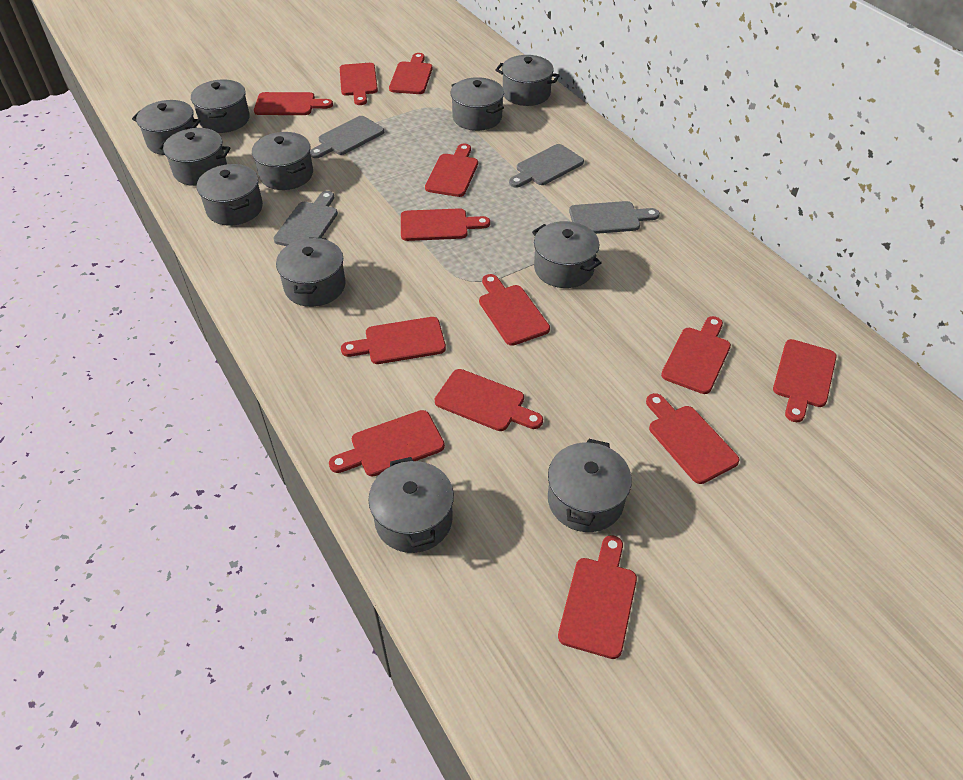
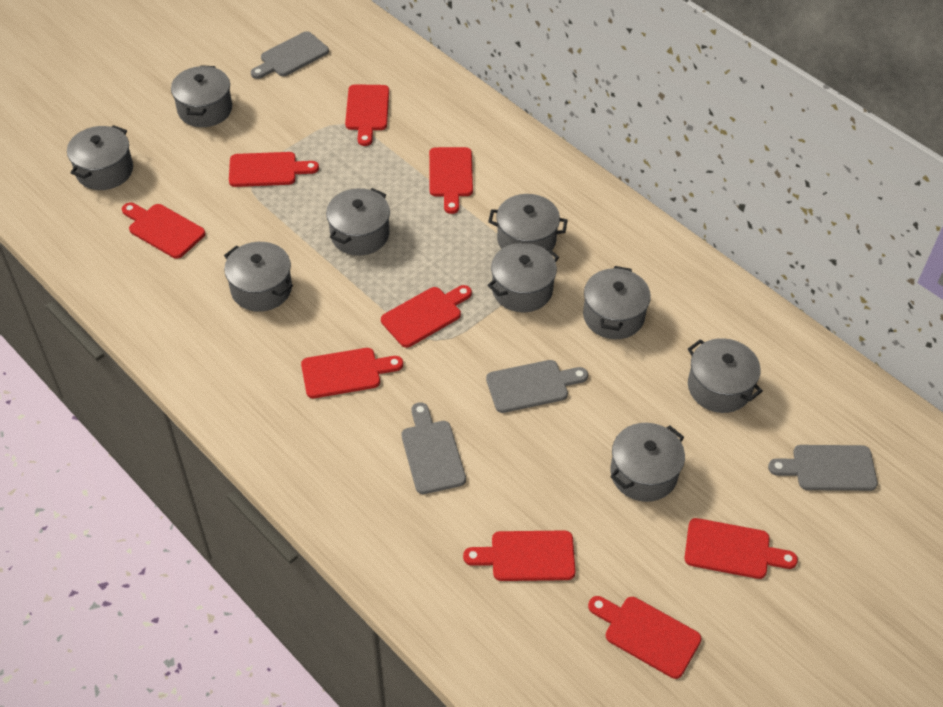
grey pot: 11 -> 9
red cutting board: 13 -> 9

